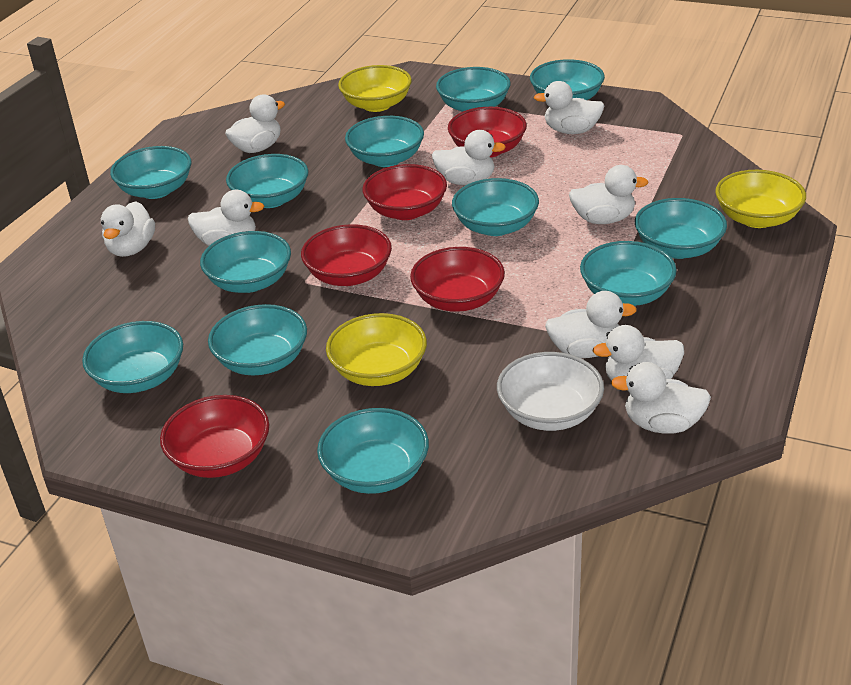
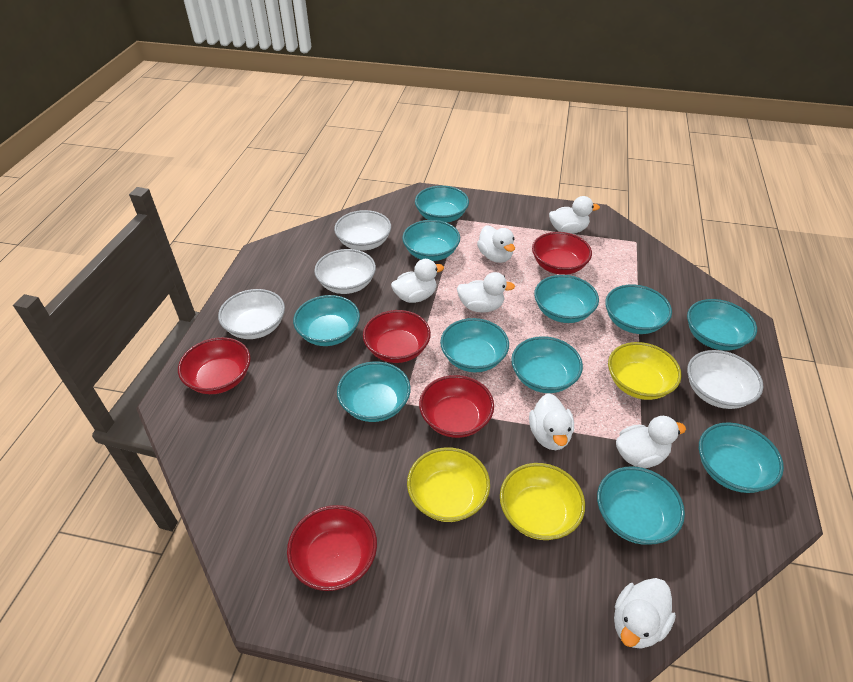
turquoise bowl: 12 -> 11
white bowl: 1 -> 4
white duck: 9 -> 7

